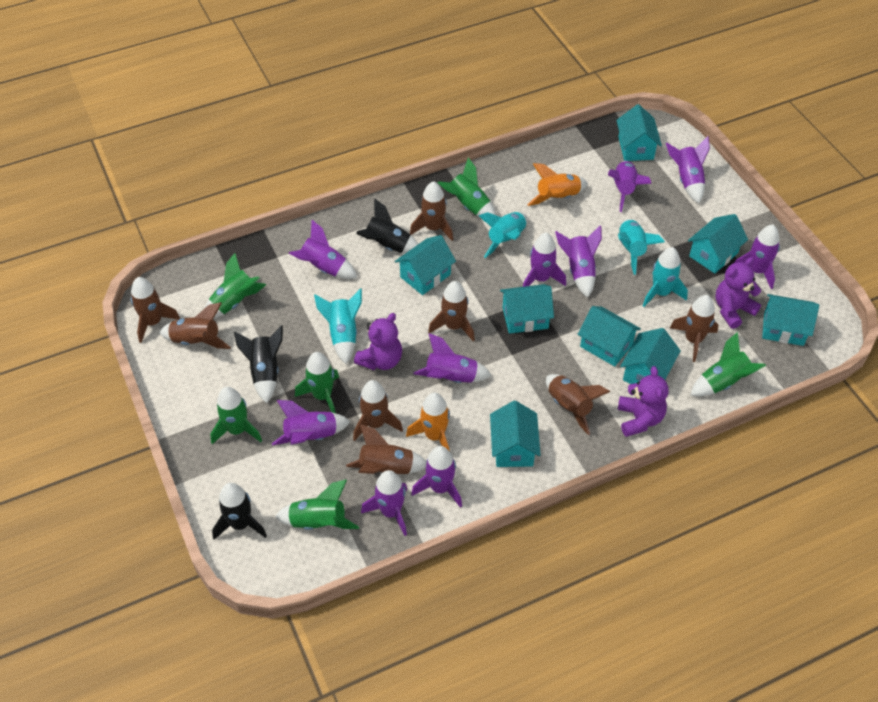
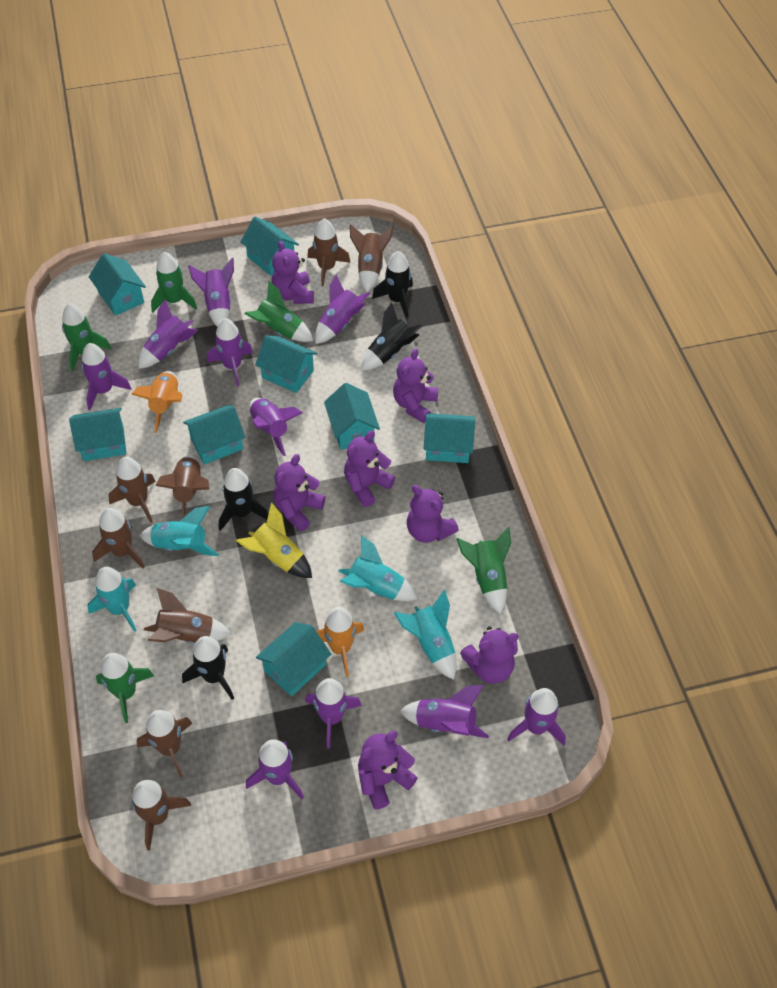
black rocket: 3 -> 4
green rocket: 6 -> 5
purple teddy bear: 3 -> 7
yellow rocket: 0 -> 1

